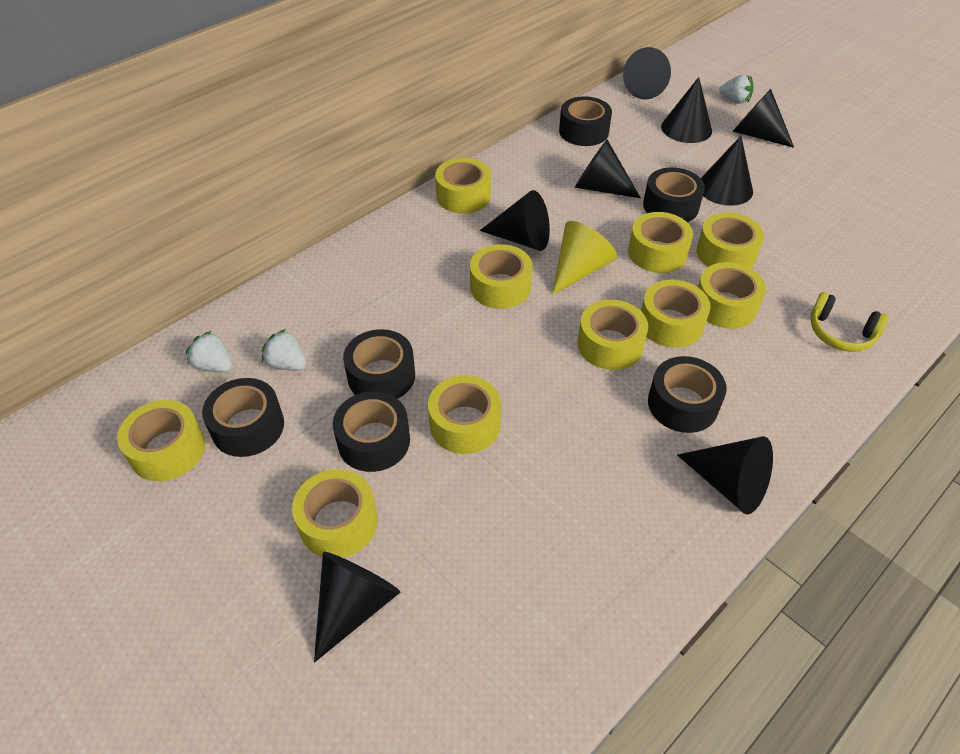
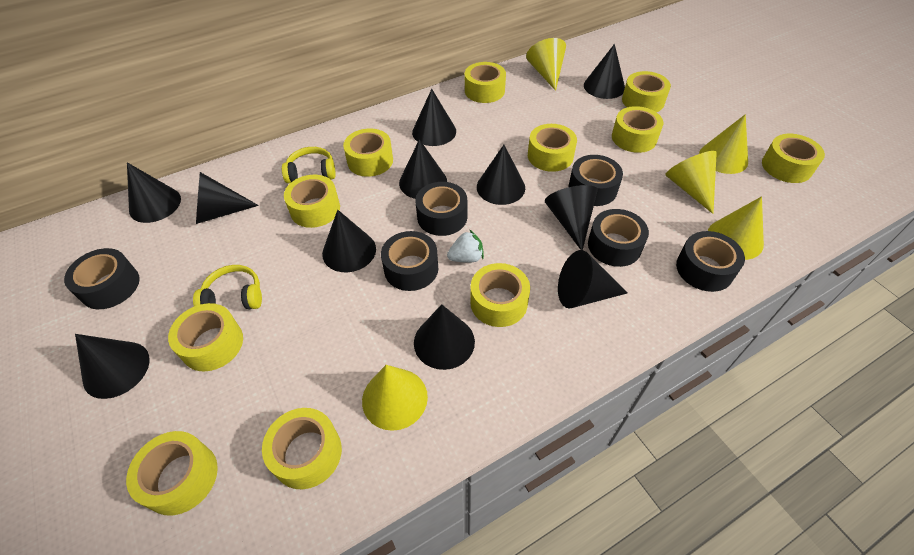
black cone: 8 -> 11
white strawberry: 3 -> 1
yellow cone: 1 -> 5
yellow headphones: 1 -> 2
yellow tape: 10 -> 11

